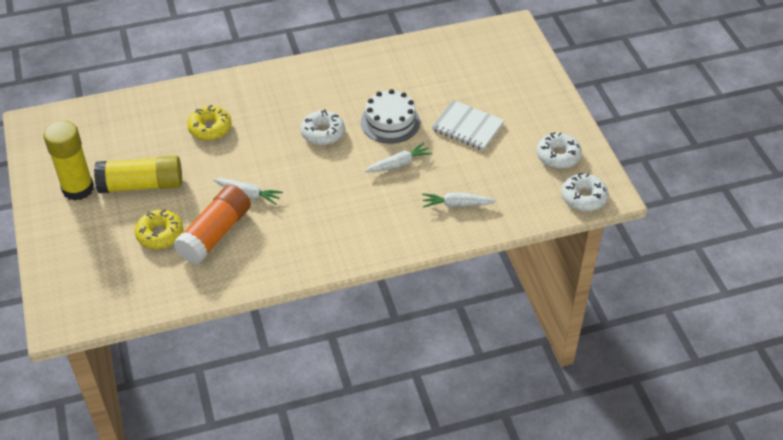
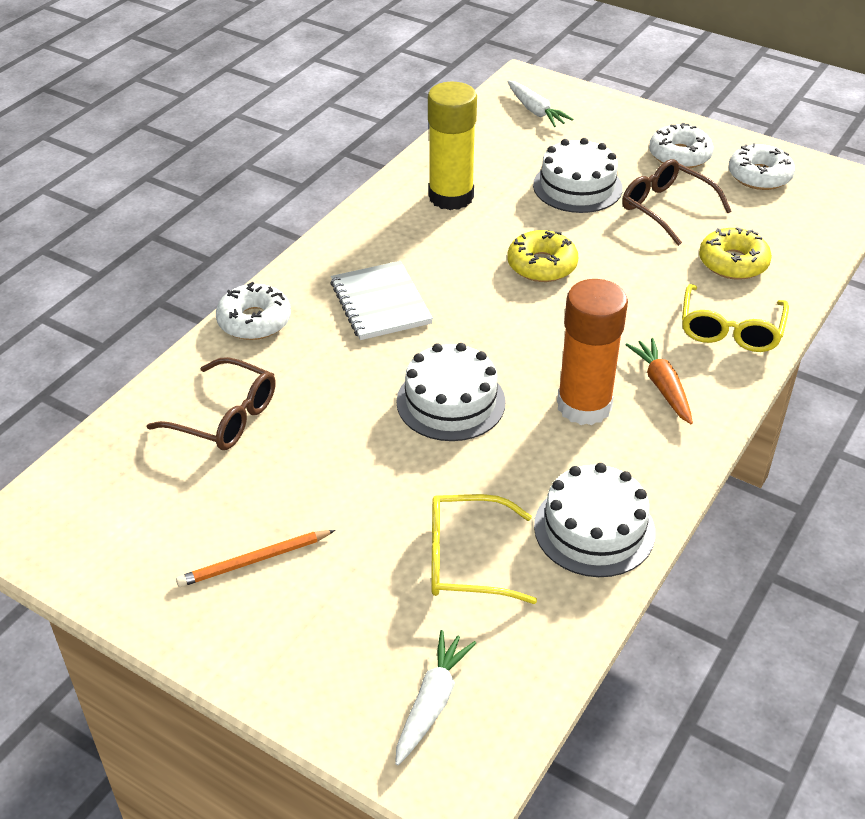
brown glasses: 0 -> 2
orange carrot: 0 -> 1
orange pencil: 0 -> 1
white cake: 1 -> 3
white carrot: 3 -> 2
yellow glasses: 0 -> 2
yellow glue stick: 2 -> 1

